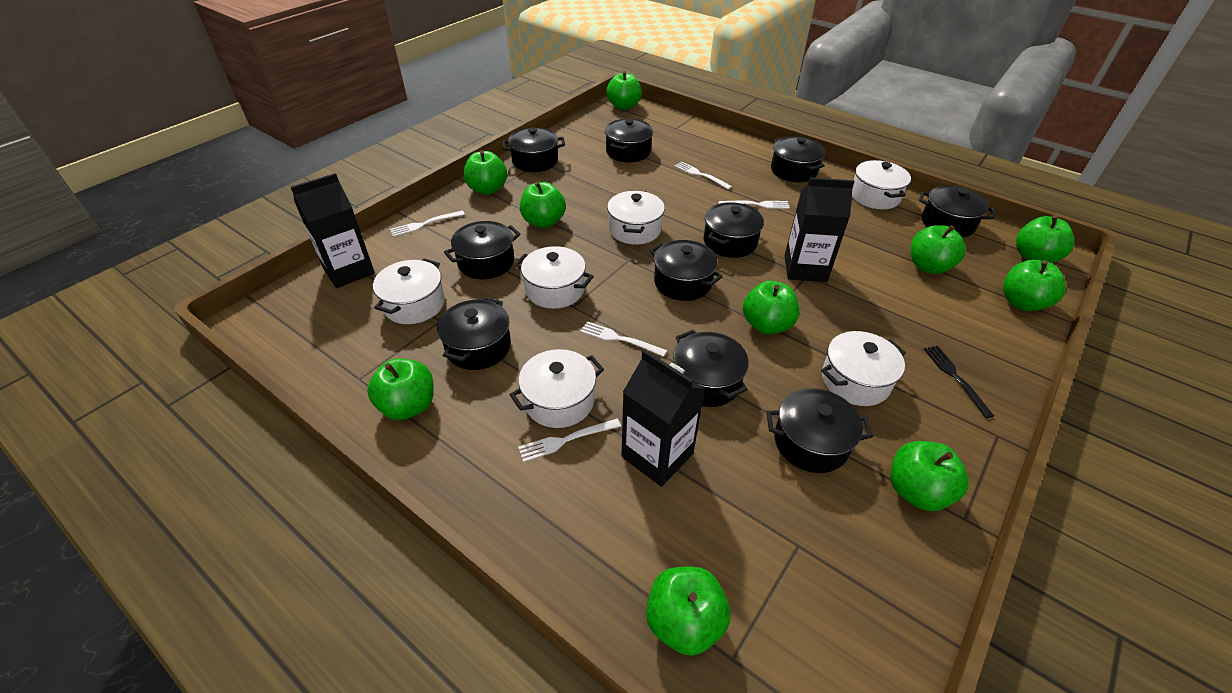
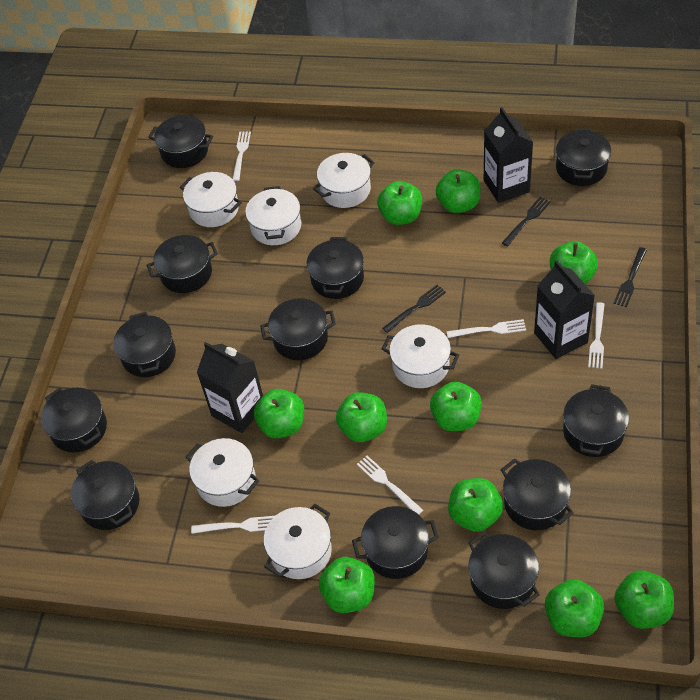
black fork: 1 -> 3
black pot: 10 -> 12

